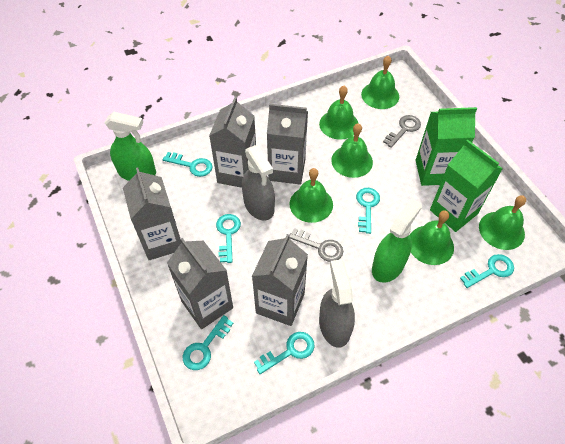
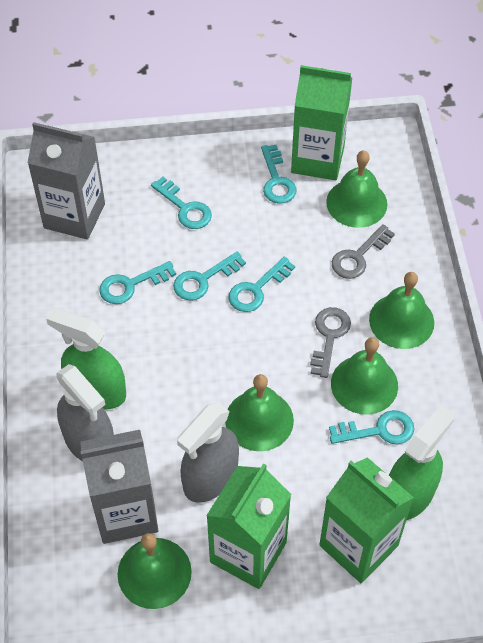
green bell: 6 -> 5
green carton: 2 -> 3
grey carton: 5 -> 2

